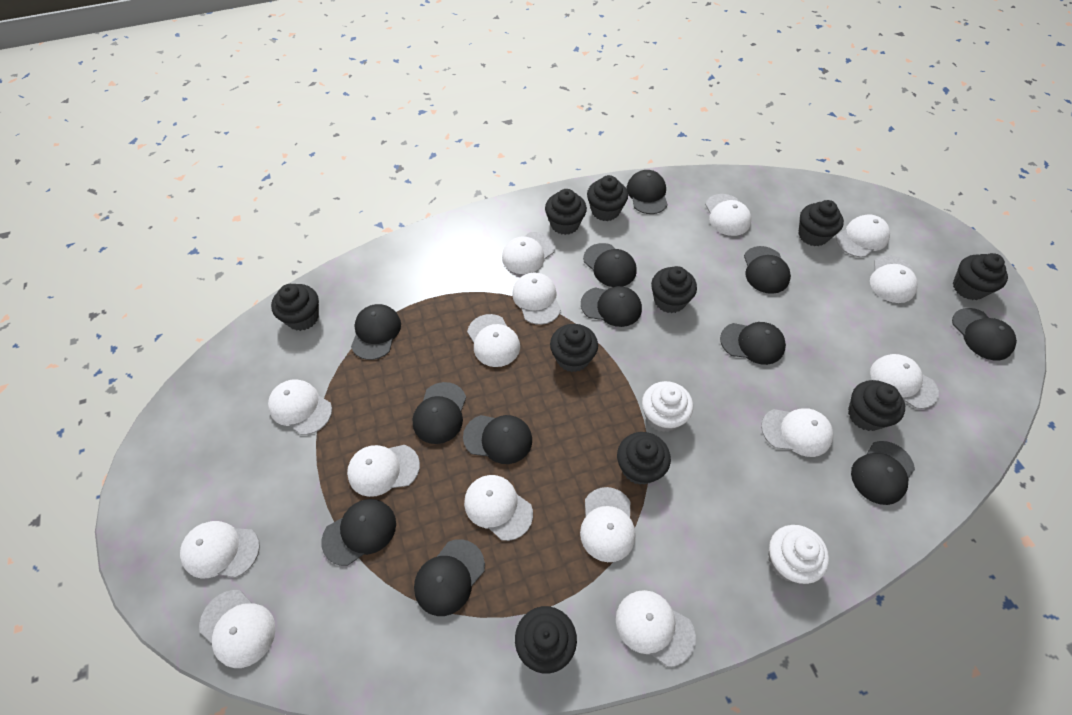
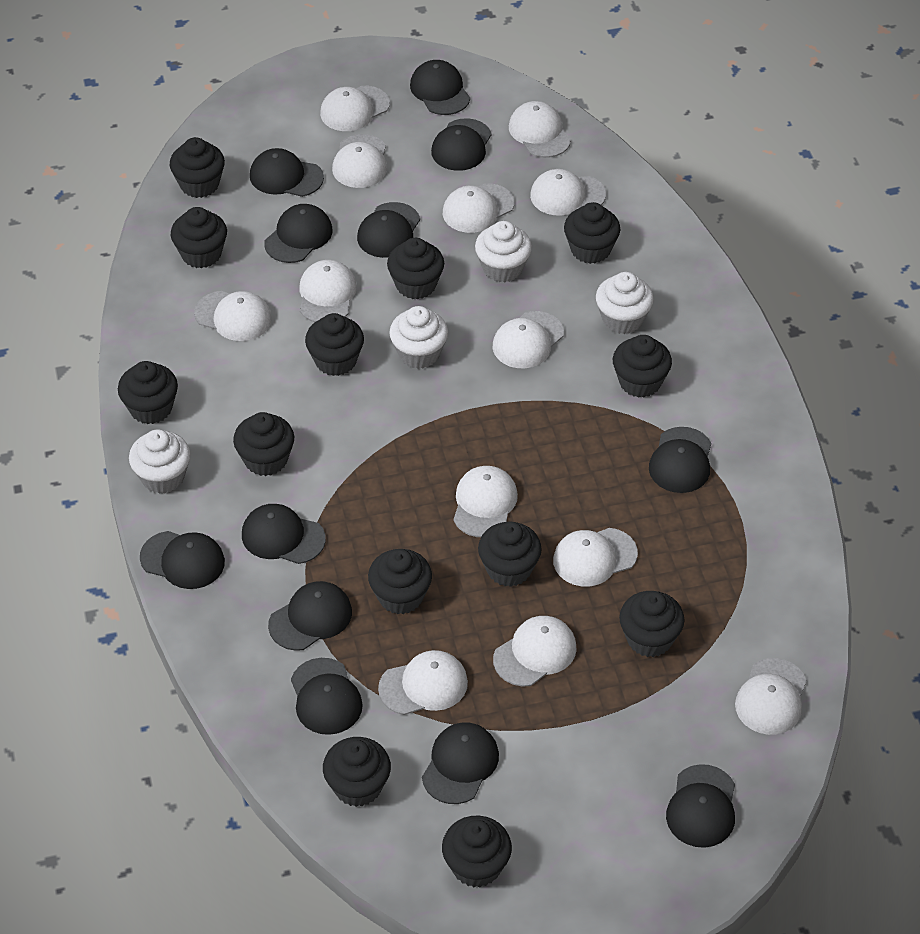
black cupcake: 10 -> 13
white cap: 15 -> 13
white cupcake: 2 -> 4

